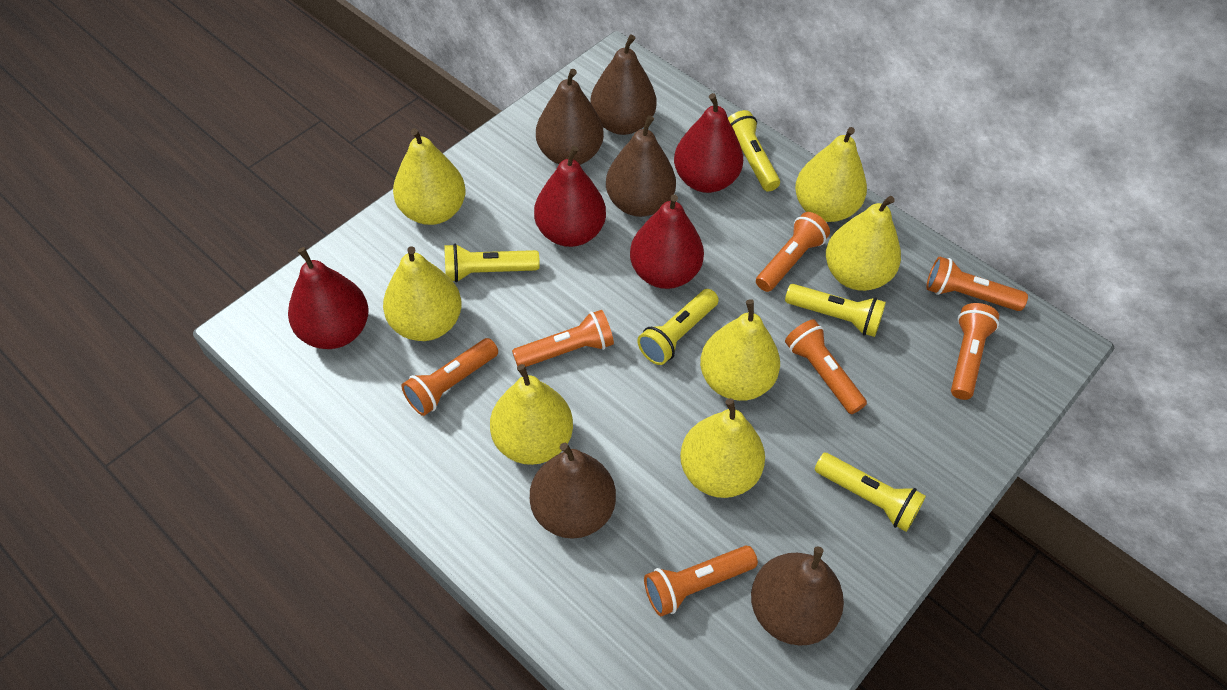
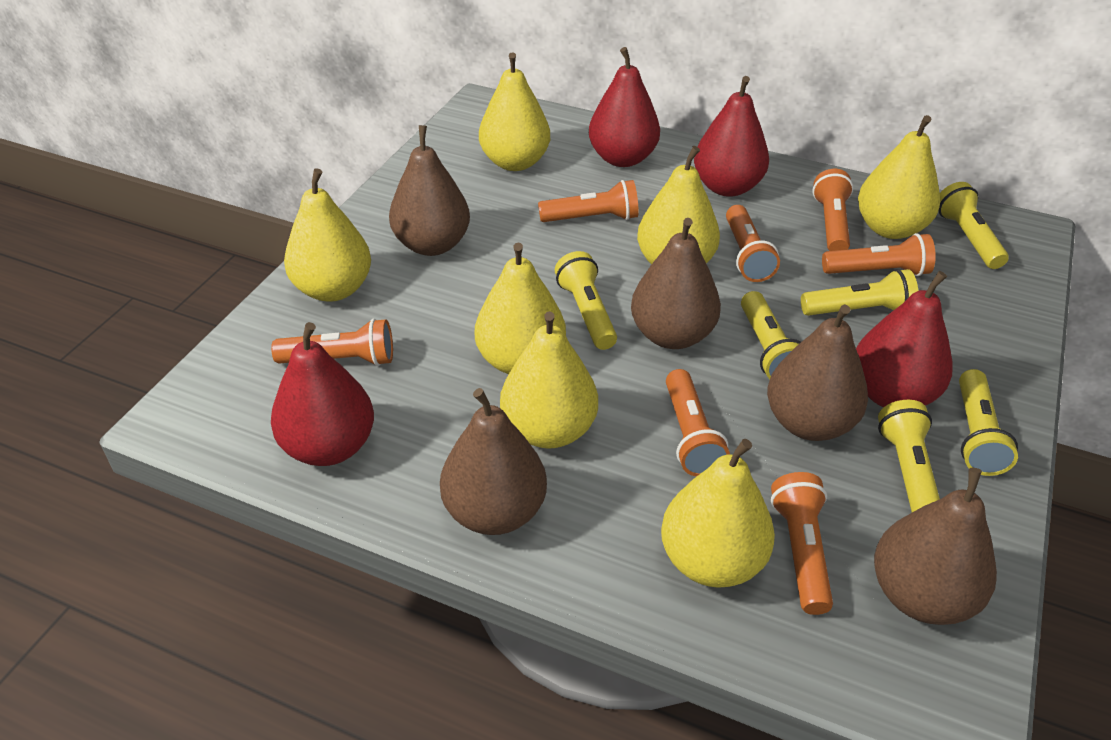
yellow flashlight: 5 -> 6

